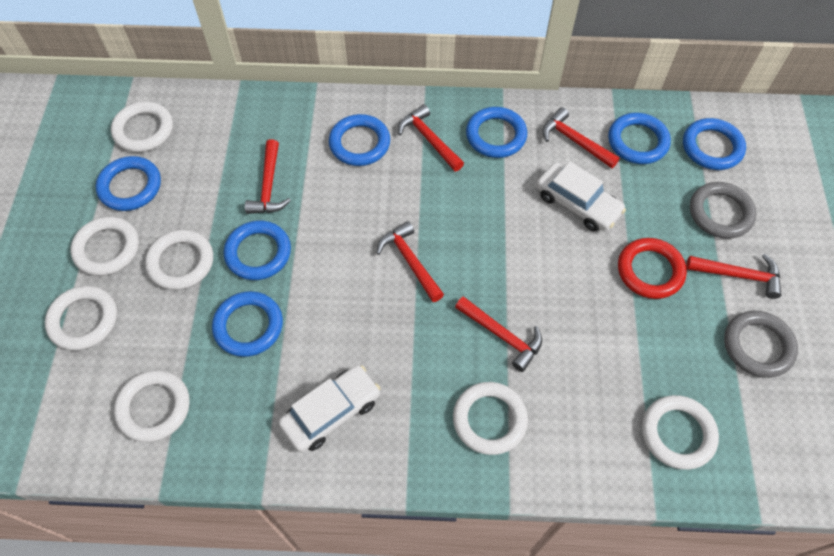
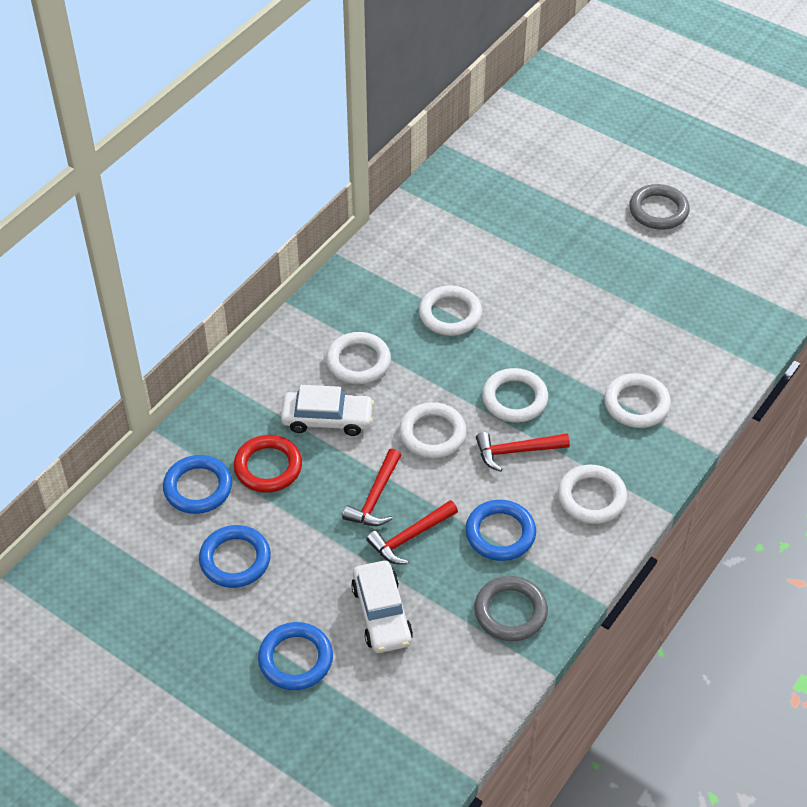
blue ring: 7 -> 4
red hammer: 6 -> 3
white ring: 7 -> 6

